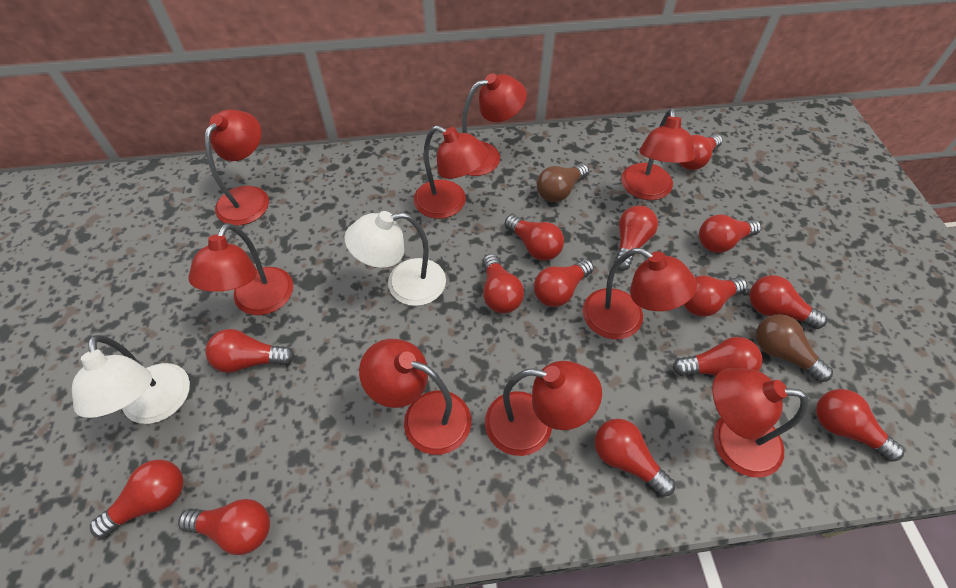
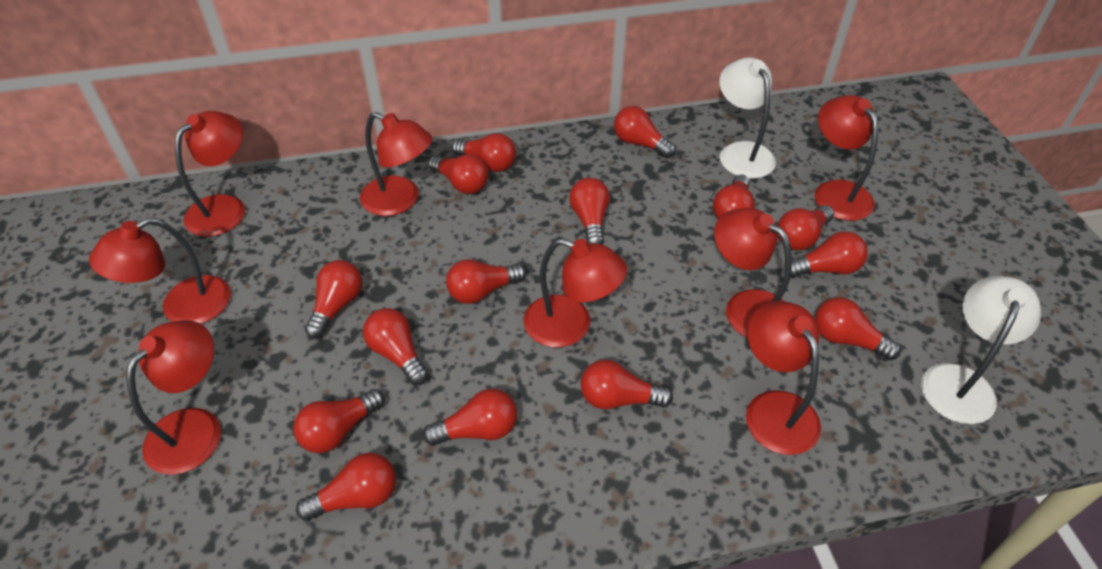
brown light bulb: 2 -> 0
red lamp: 9 -> 8
red light bulb: 14 -> 15

